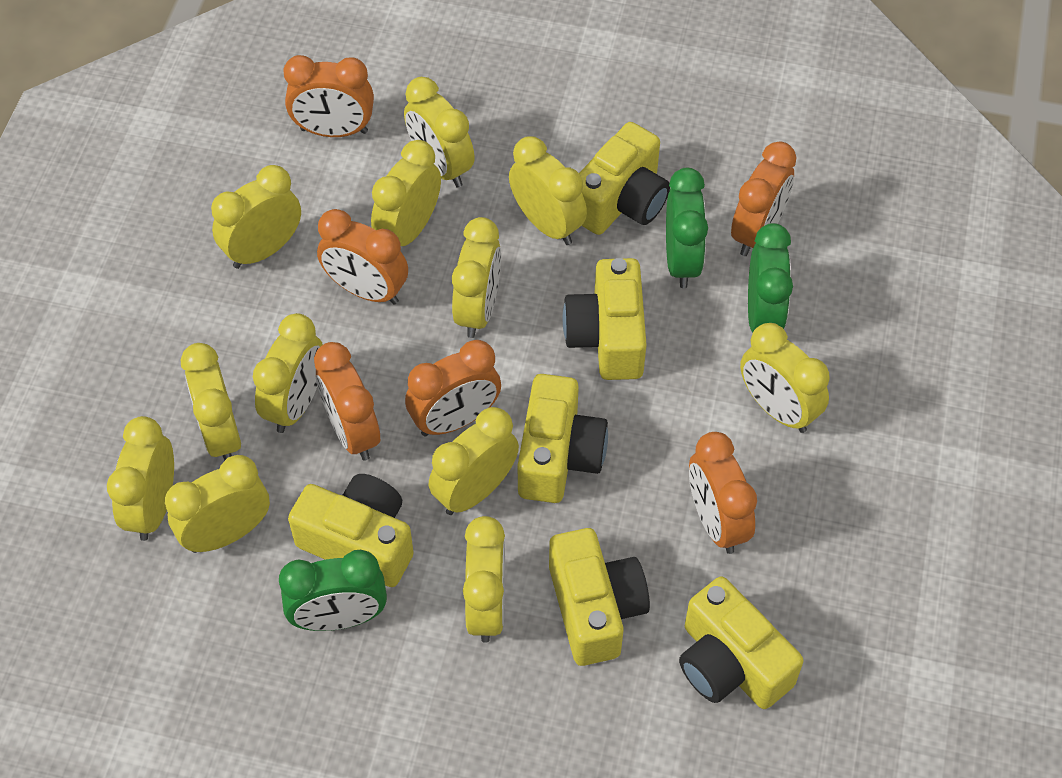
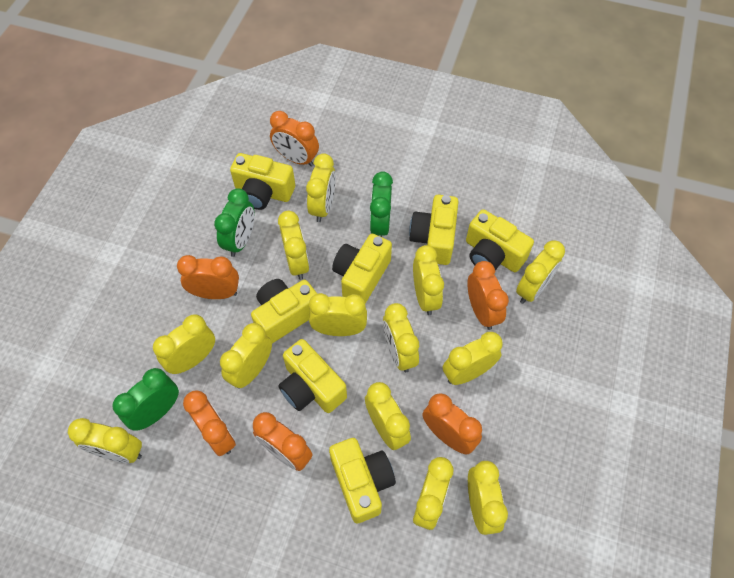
yellow camera: 6 -> 7
yellow clock: 12 -> 13

